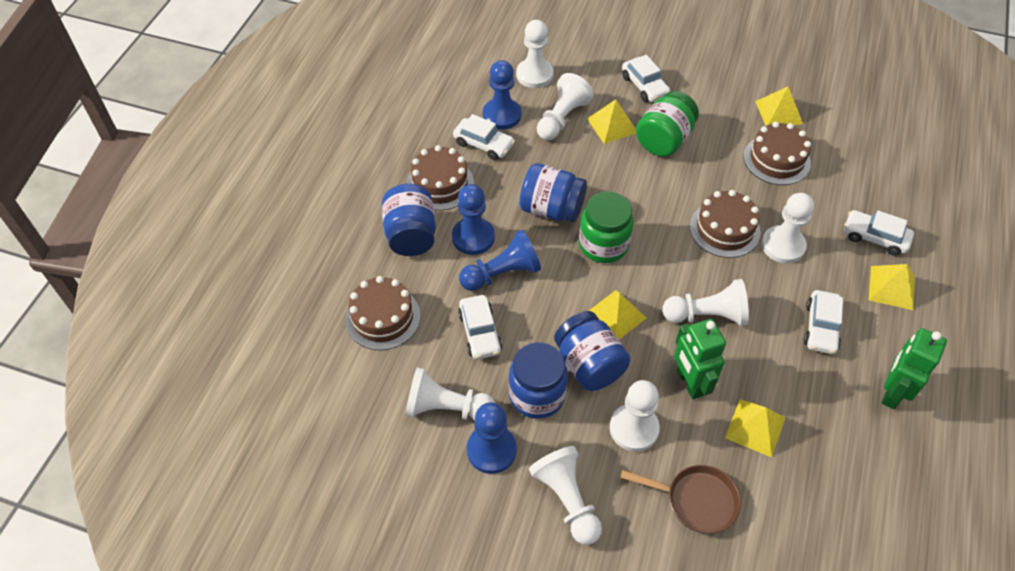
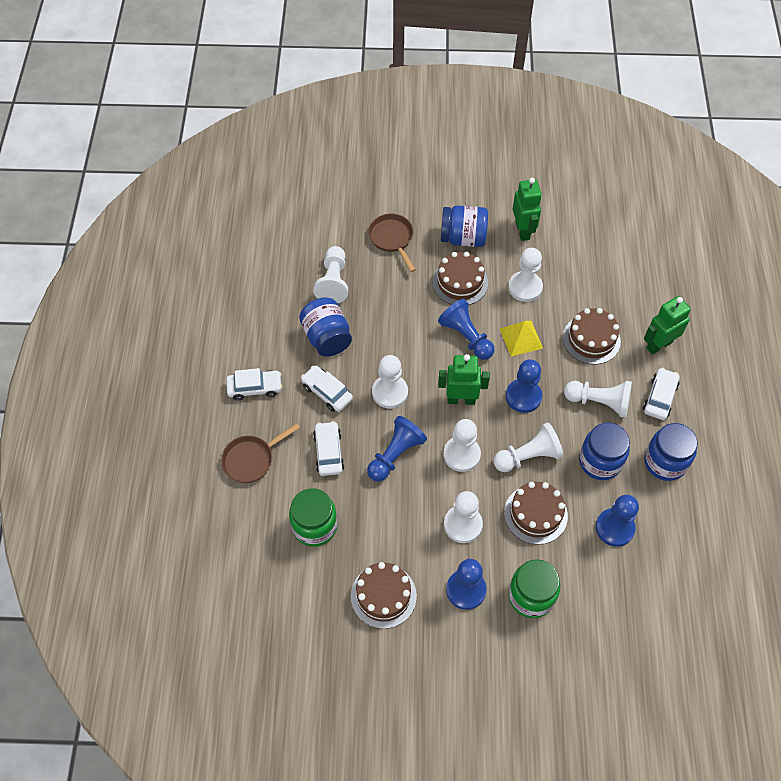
blue pawn: 4 -> 5
brown pan: 1 -> 2
green robot: 2 -> 3
white car: 5 -> 4
yellow pyramid: 5 -> 1

